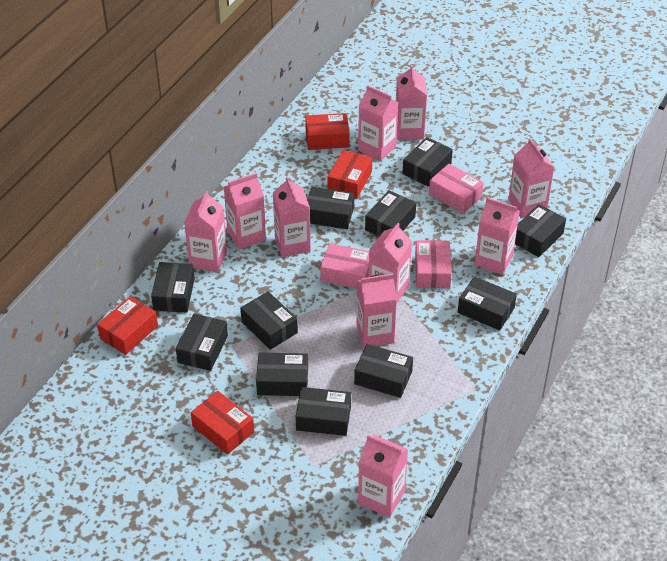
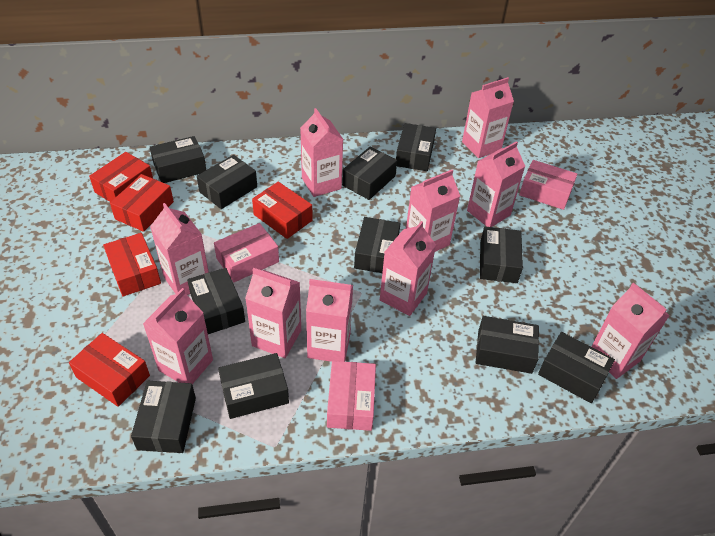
red box: 4 -> 5

